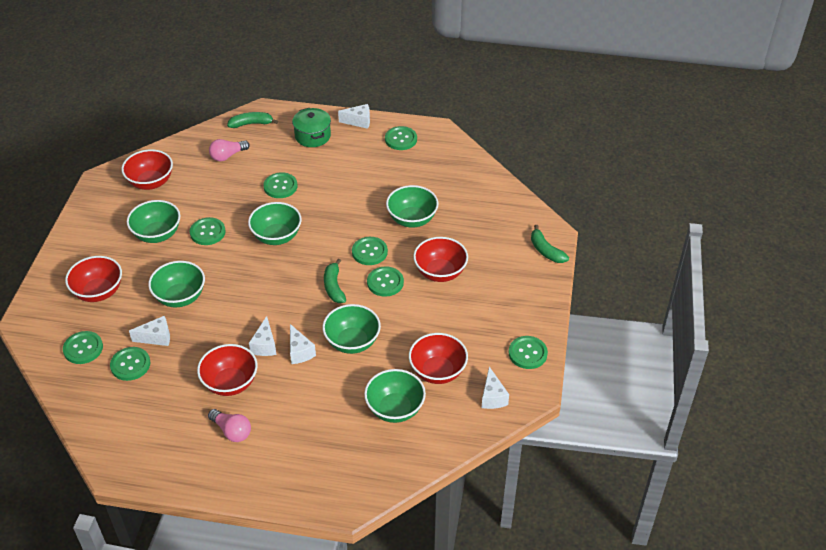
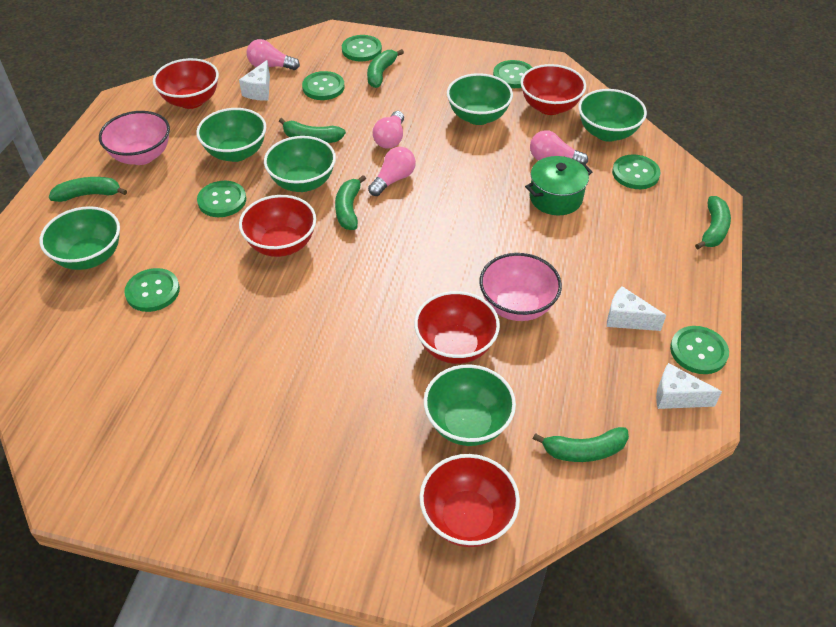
green banana: 3 -> 6
green button: 8 -> 7
pink bowl: 0 -> 2
pink light bulb: 2 -> 4
white cheese: 5 -> 3

